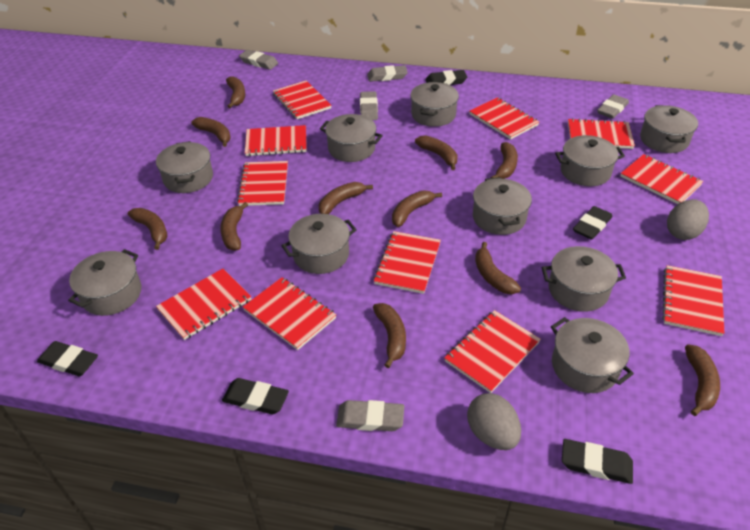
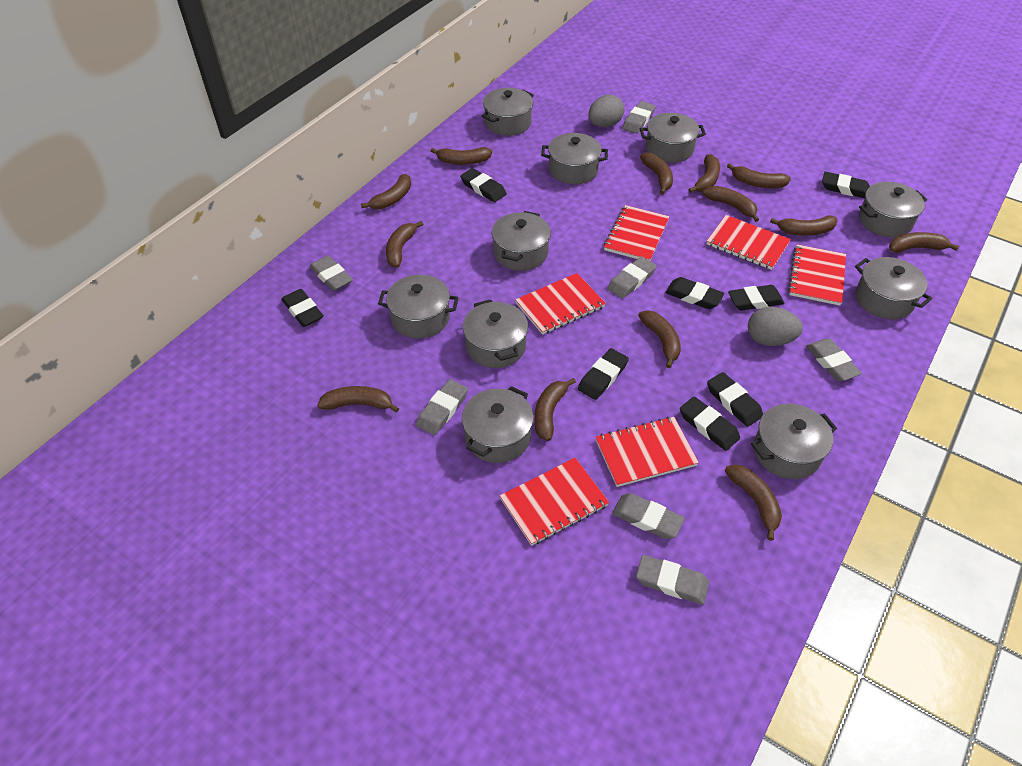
black eraser: 5 -> 8
brown banana: 11 -> 13
grey eraser: 5 -> 7
red notebook: 11 -> 6

